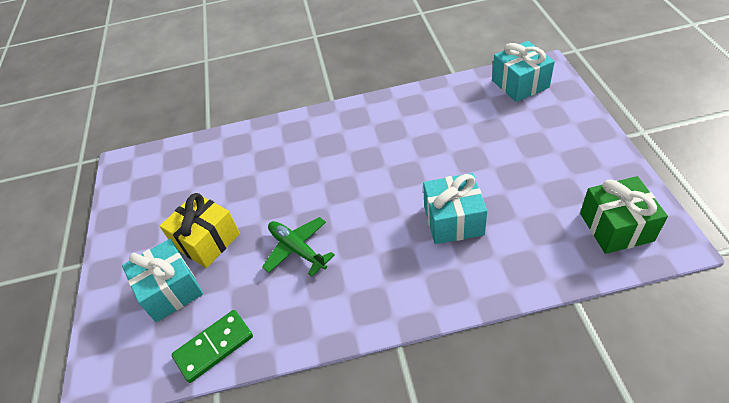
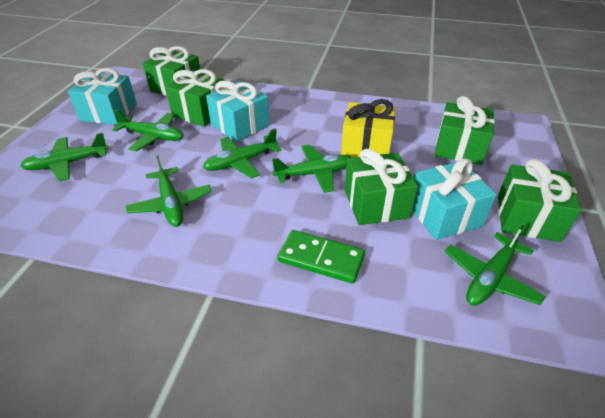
green gift: 1 -> 5
green plane: 1 -> 6

